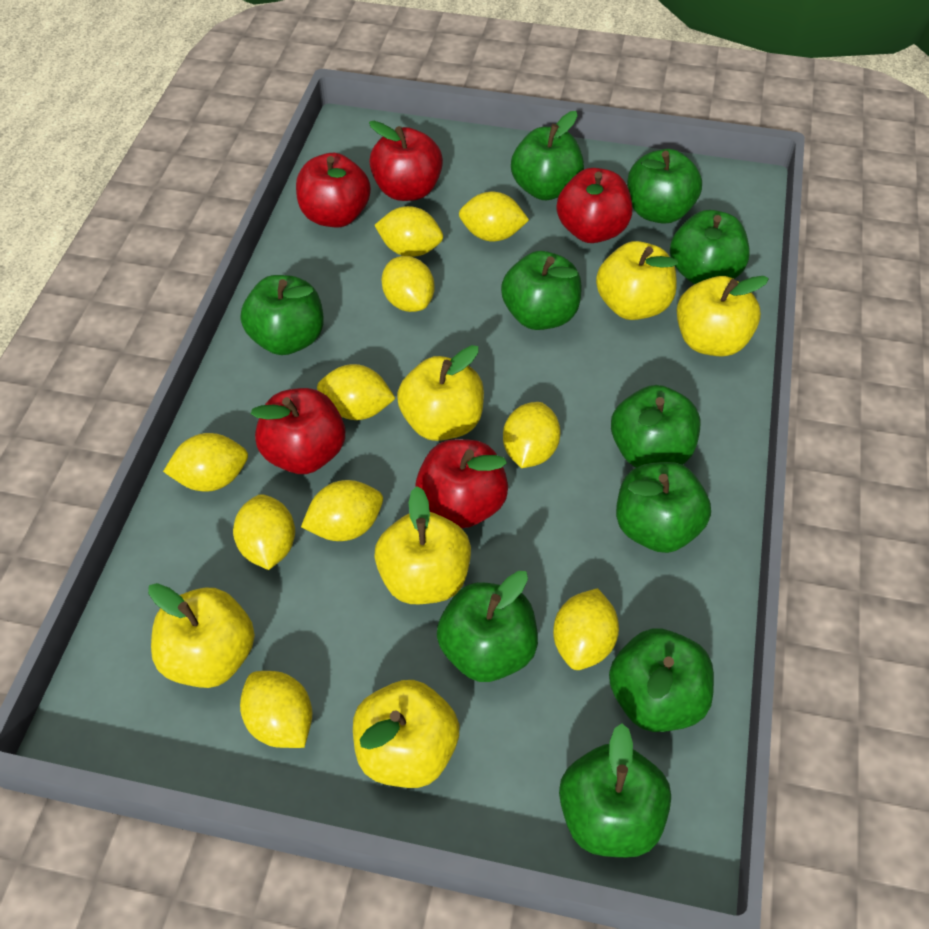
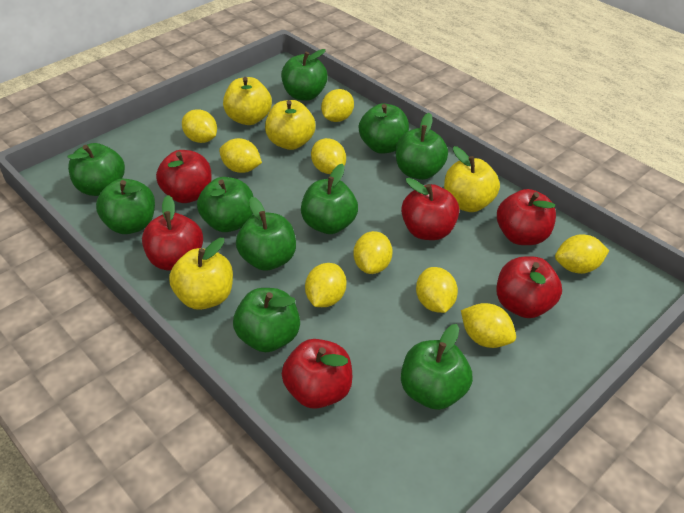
red apple: 5 -> 6
yellow apple: 6 -> 4
yellow lemon: 10 -> 9

